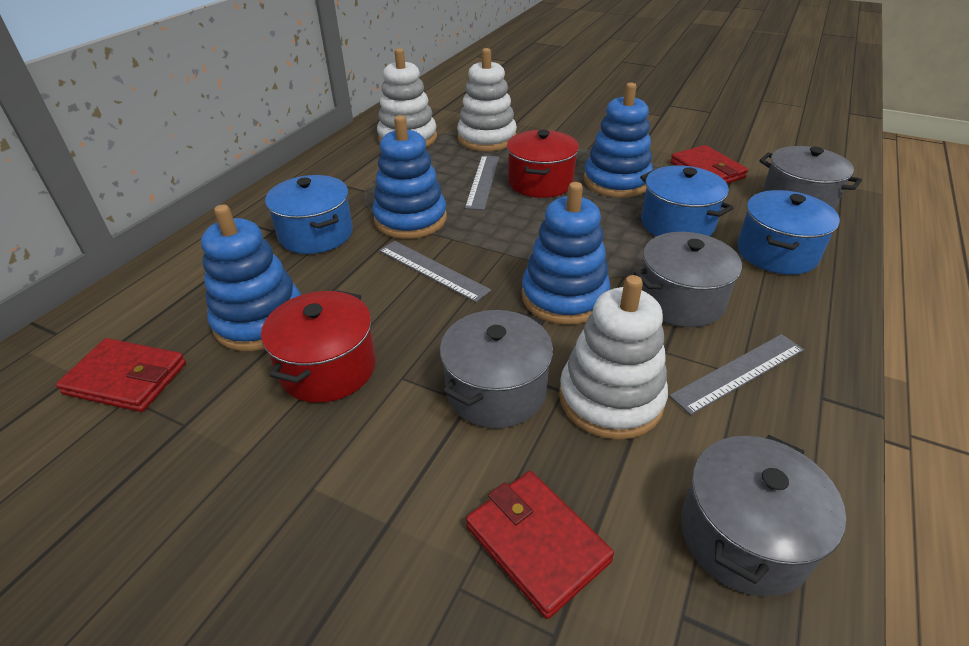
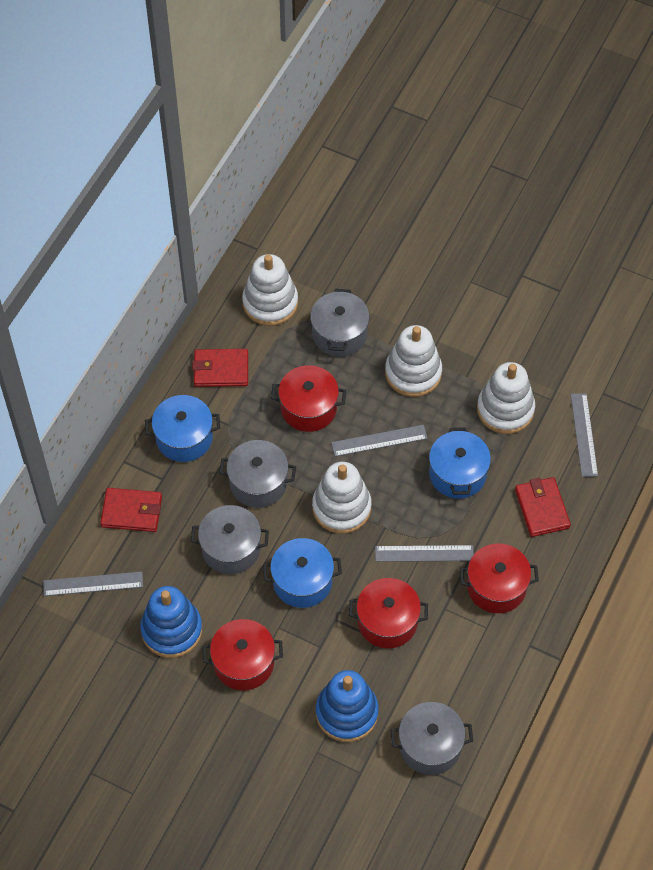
blue stacking toy: 4 -> 2
grey ruler: 3 -> 4
red pot: 2 -> 4
white stacking toy: 3 -> 4

